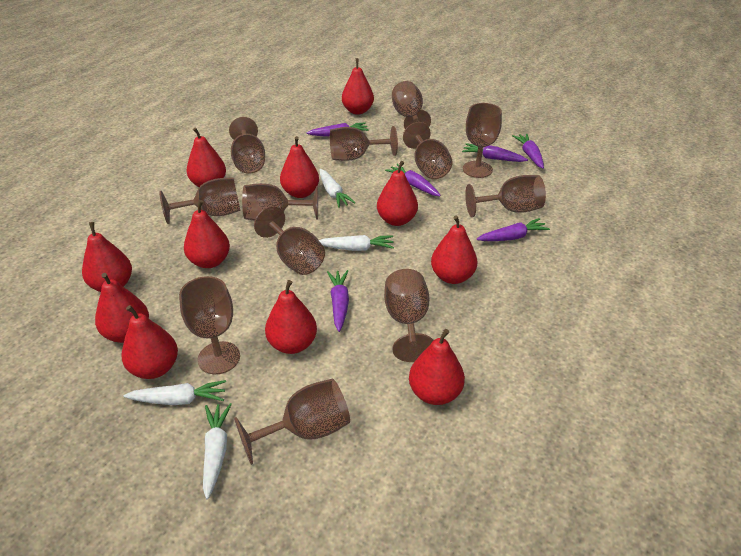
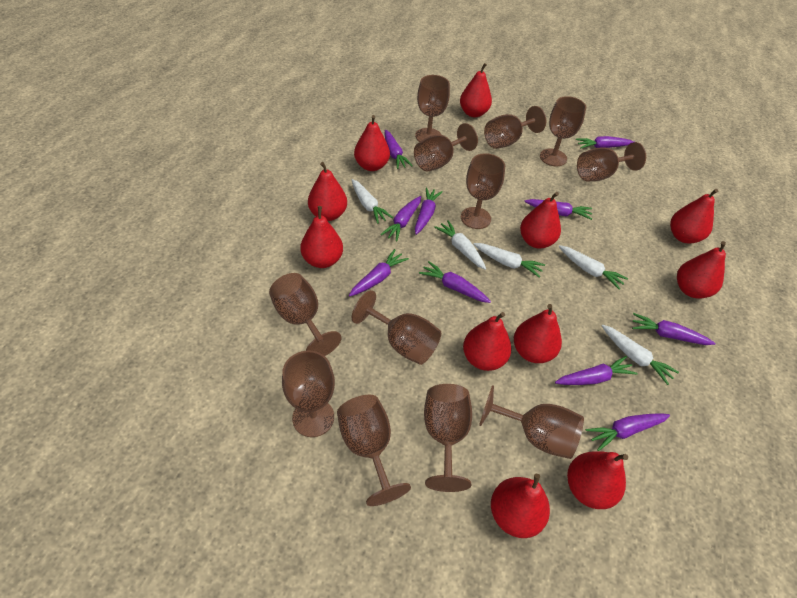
purple carrot: 6 -> 10
white carrot: 4 -> 5

